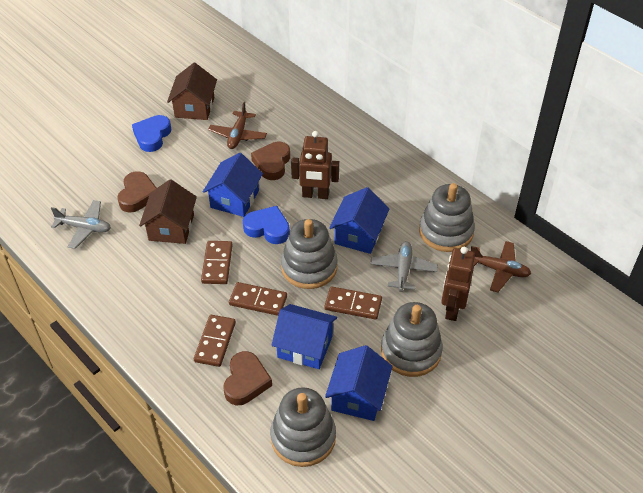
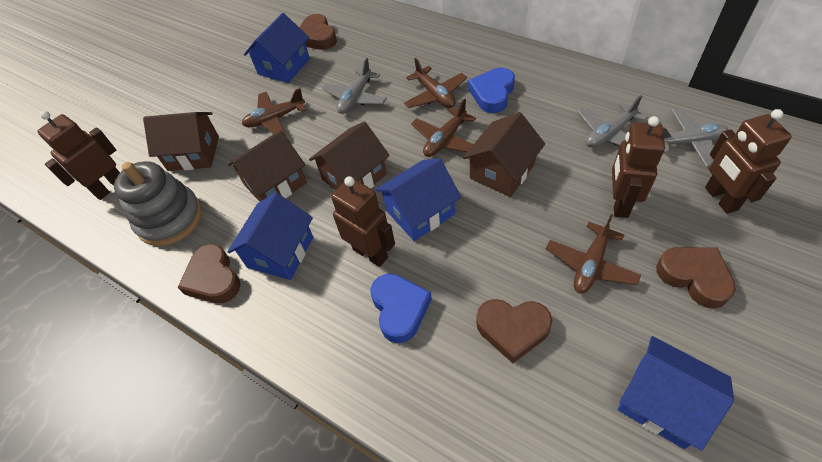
brown domino: 4 -> 0
brown heart: 3 -> 4
brown house: 2 -> 4
brown plane: 2 -> 4
brown robot: 2 -> 4
grey plane: 2 -> 3
grey stacking toy: 4 -> 1

